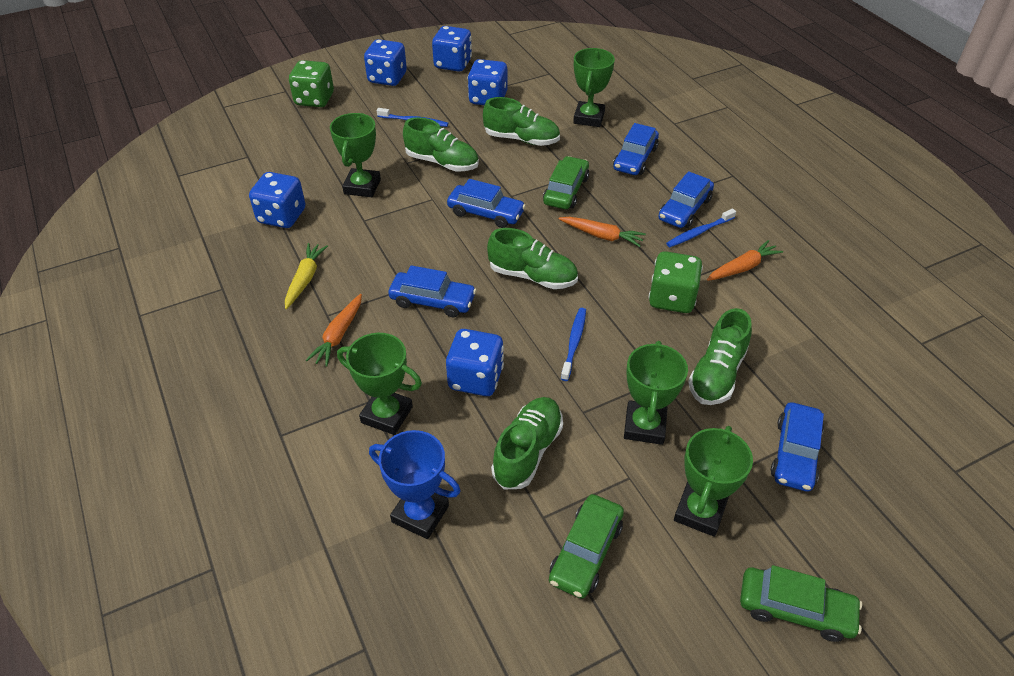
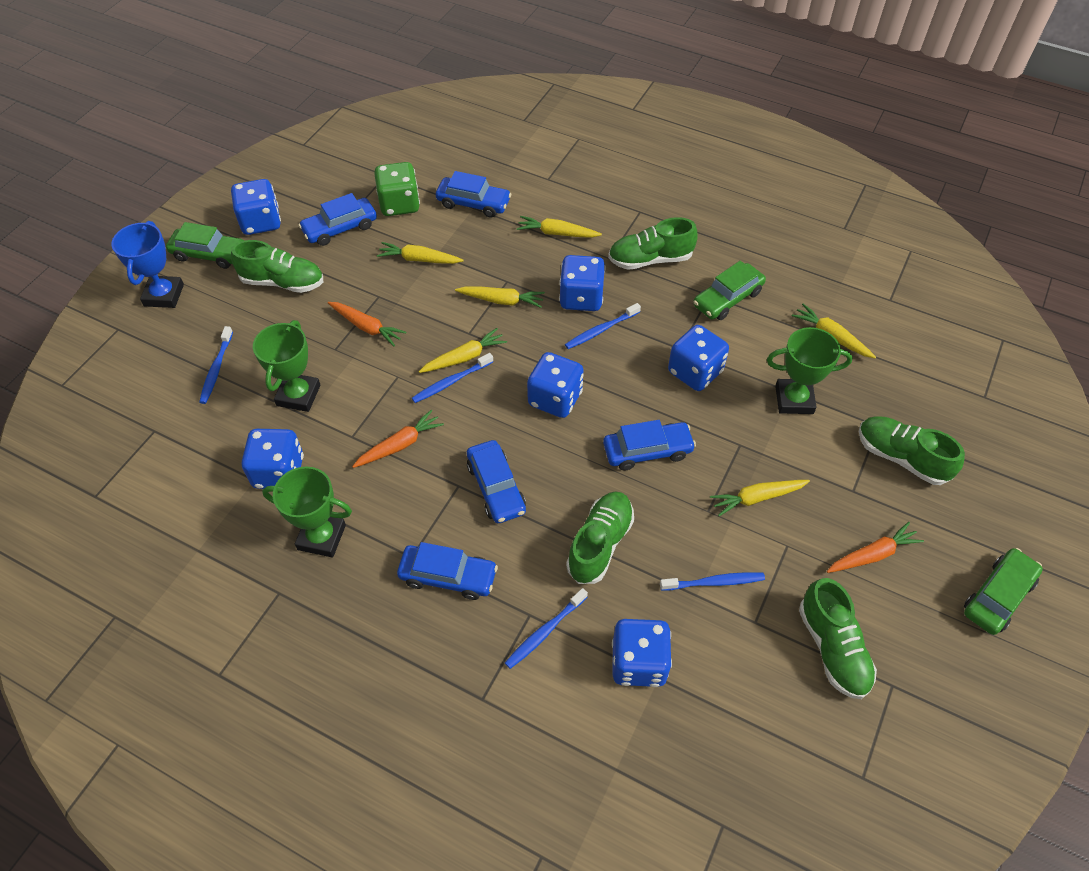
blue dice: 5 -> 6
blue toothbrush: 3 -> 5
green dice: 2 -> 1
green trophy: 5 -> 3
yellow carrot: 1 -> 6

